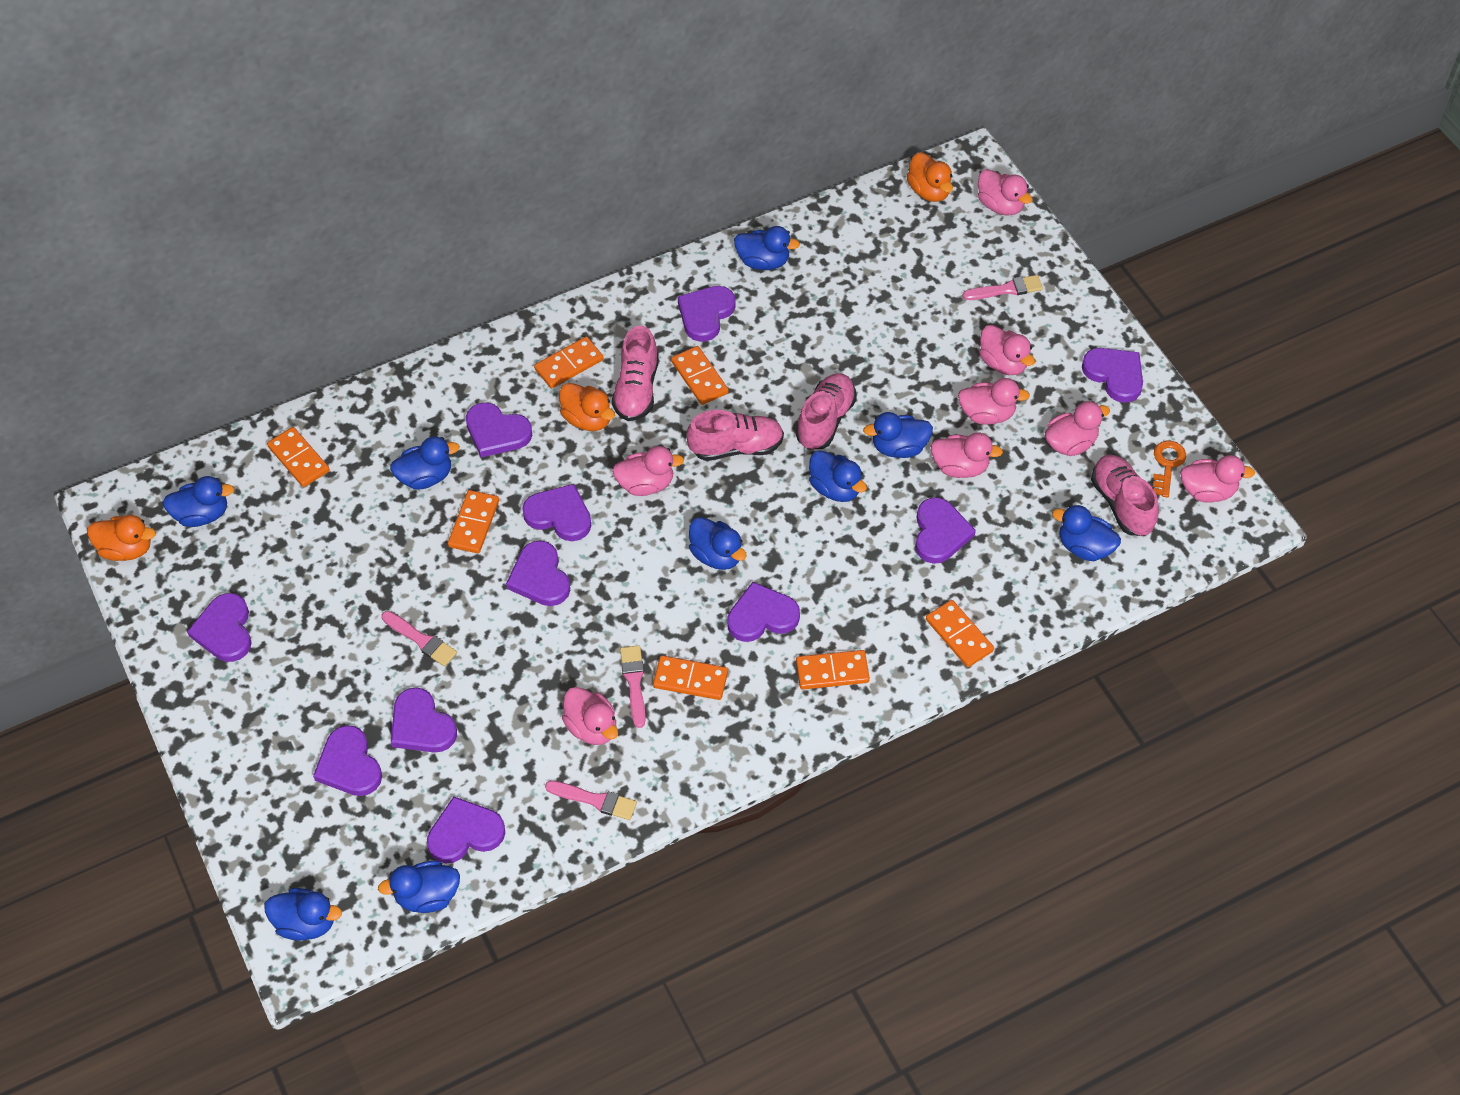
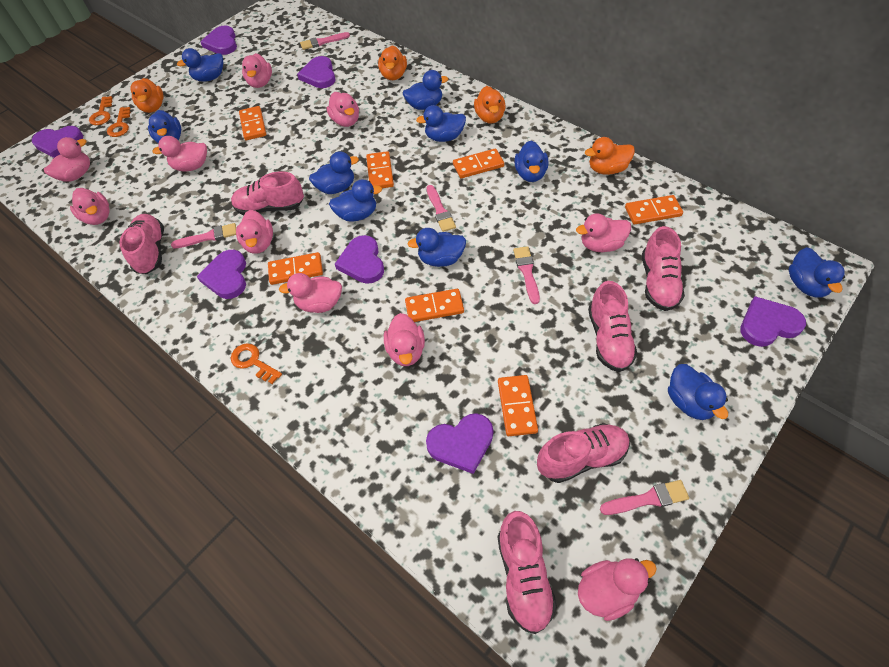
blue duck: 9 -> 10
orange duck: 3 -> 4
orange key: 1 -> 3
pink brush: 4 -> 5
pink duck: 8 -> 10
pink shoe: 4 -> 6
purple heart: 11 -> 7

